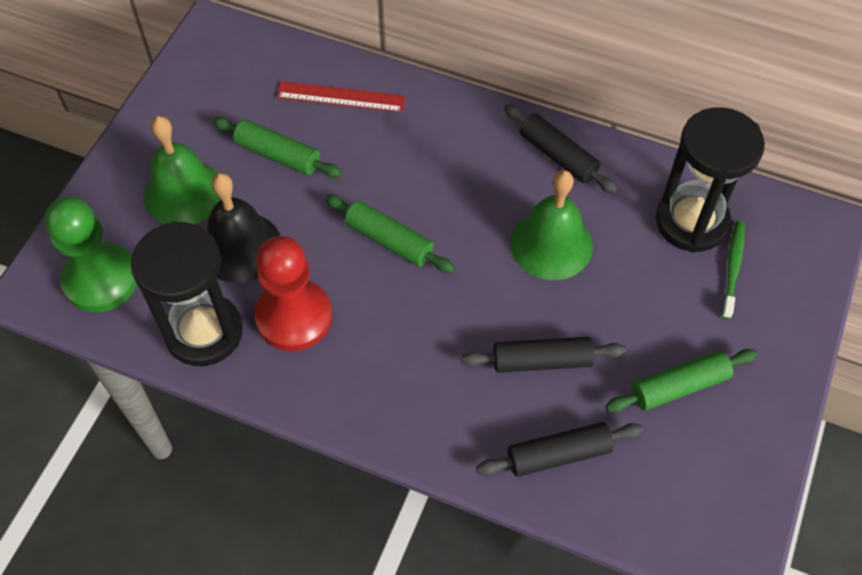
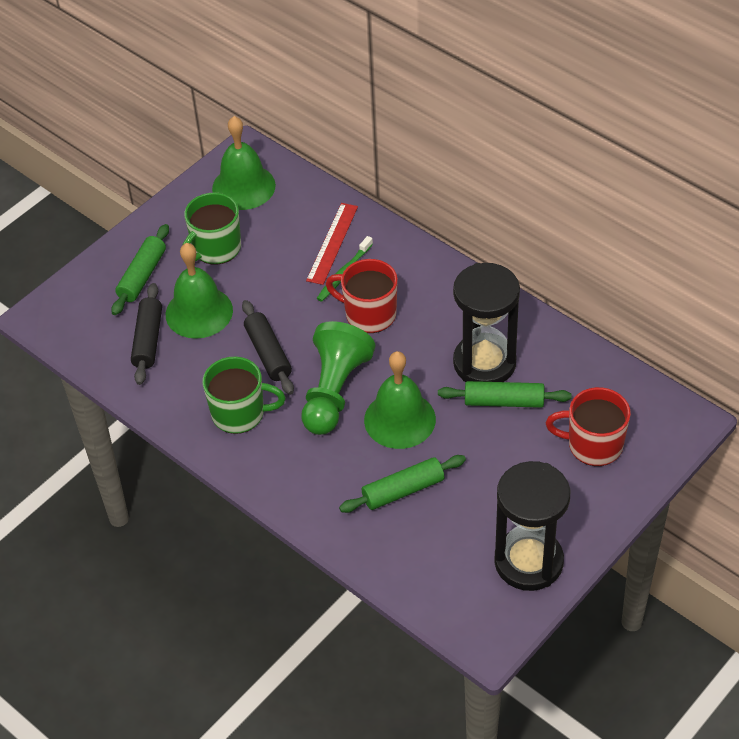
black bell: 1 -> 0
black rolling pin: 3 -> 2
green bell: 2 -> 3
green mug: 0 -> 2
red mug: 0 -> 2
red pawn: 1 -> 0

